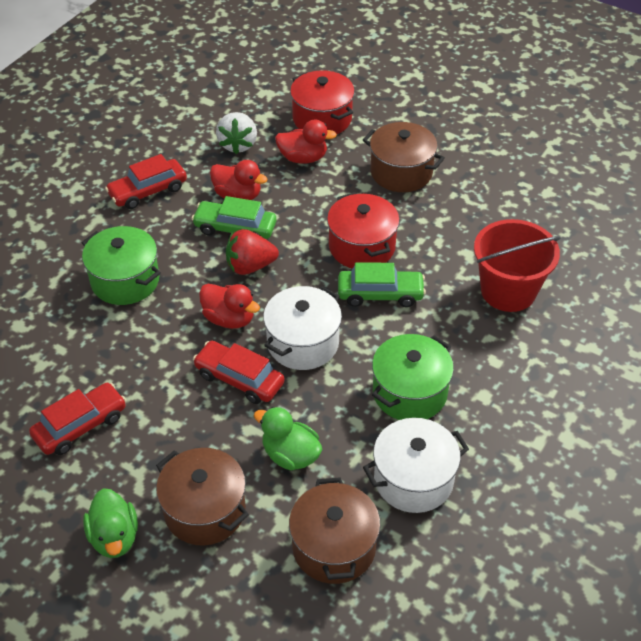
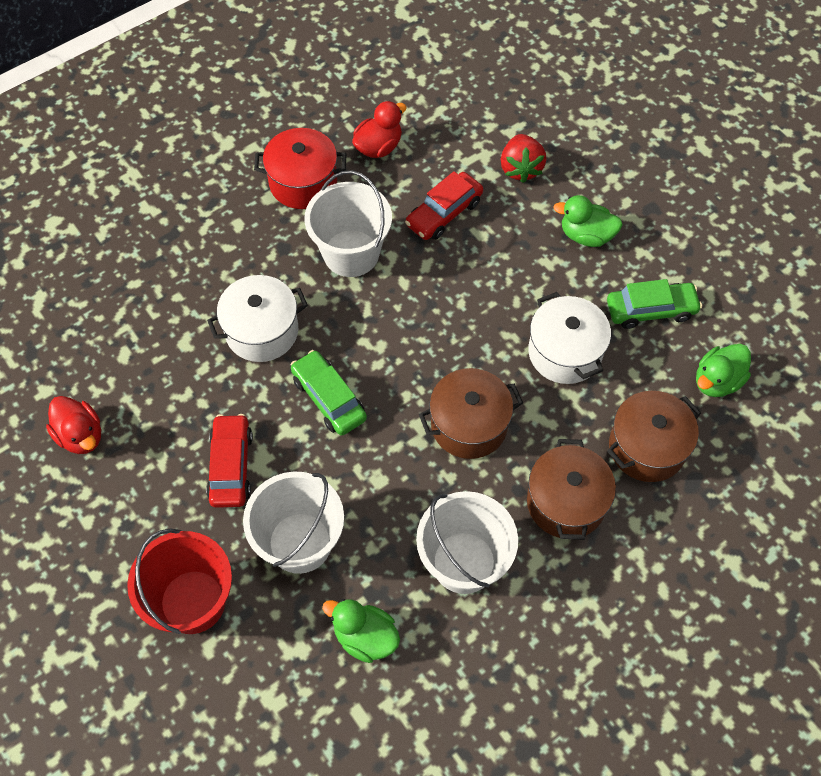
green duck: 2 -> 3
green pot: 2 -> 0
red car: 3 -> 2
red duck: 3 -> 2
red pot: 2 -> 1
white bucket: 0 -> 3
white strawberry: 1 -> 0

